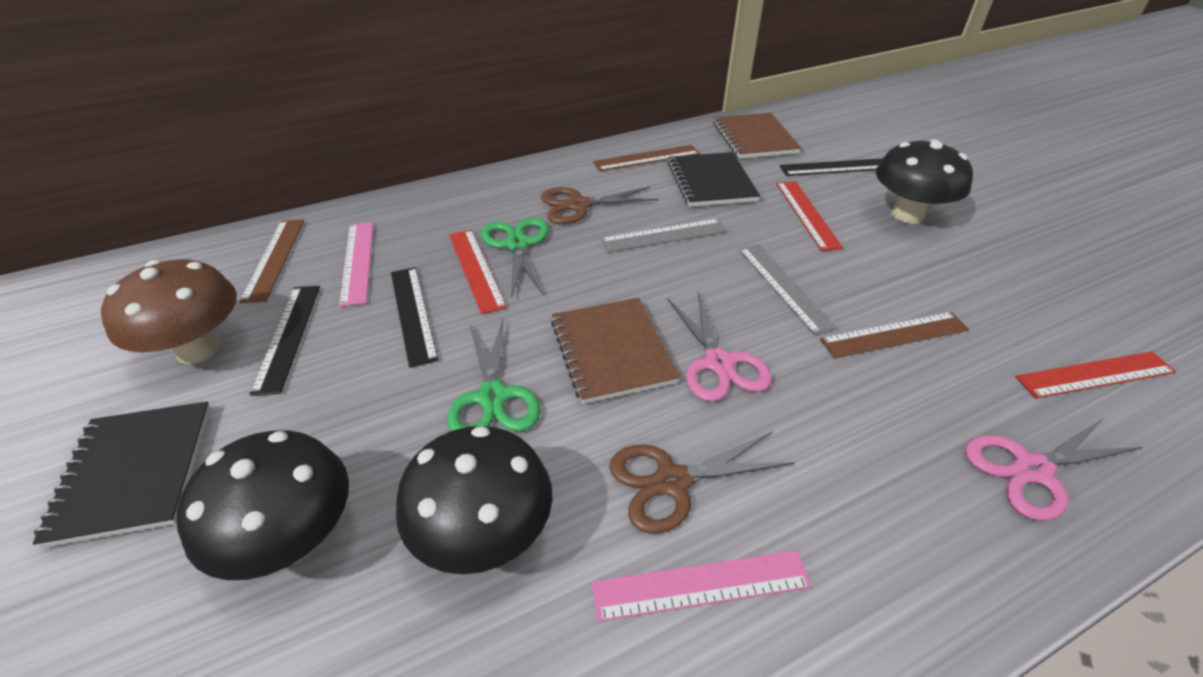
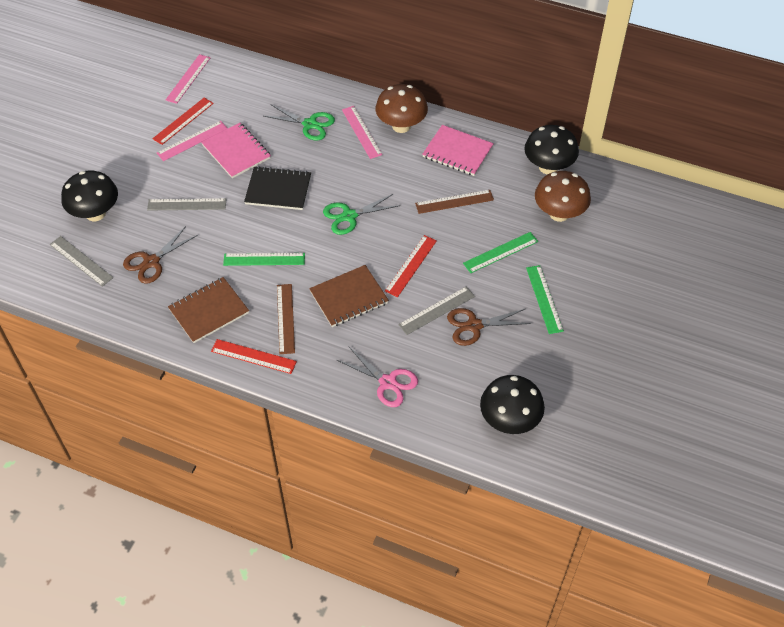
black notebook: 2 -> 1
black ruler: 3 -> 0
brown mushroom: 1 -> 2
brown ruler: 3 -> 2
green ruler: 0 -> 3
grey ruler: 2 -> 3
pink notebook: 0 -> 2
pink ruler: 2 -> 3
pink scissors: 2 -> 1

